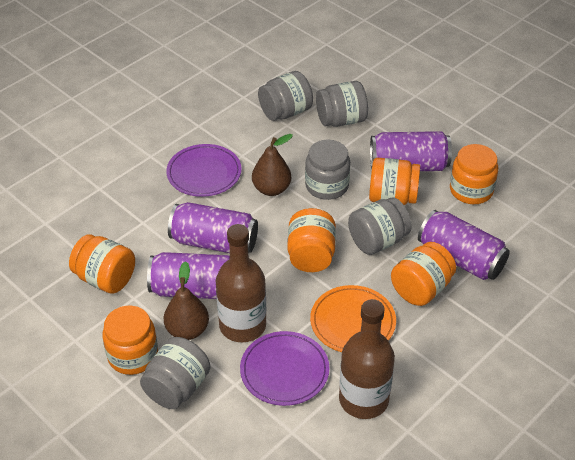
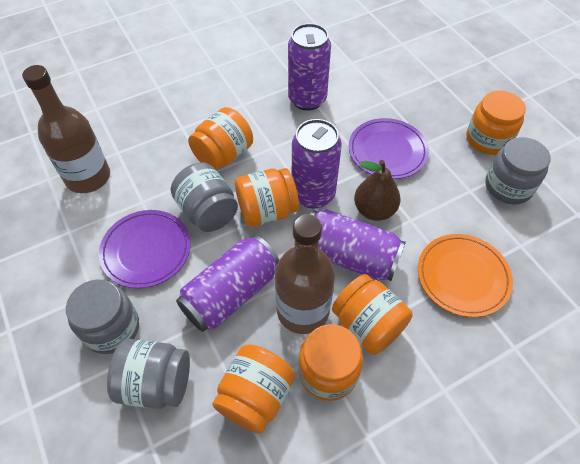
brown pear: 2 -> 1
grey jar: 5 -> 4

